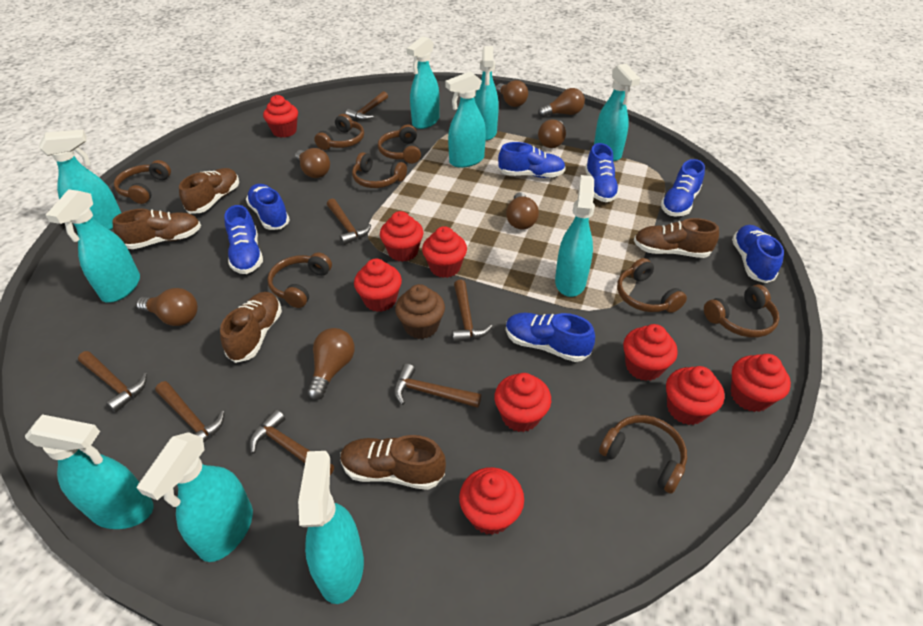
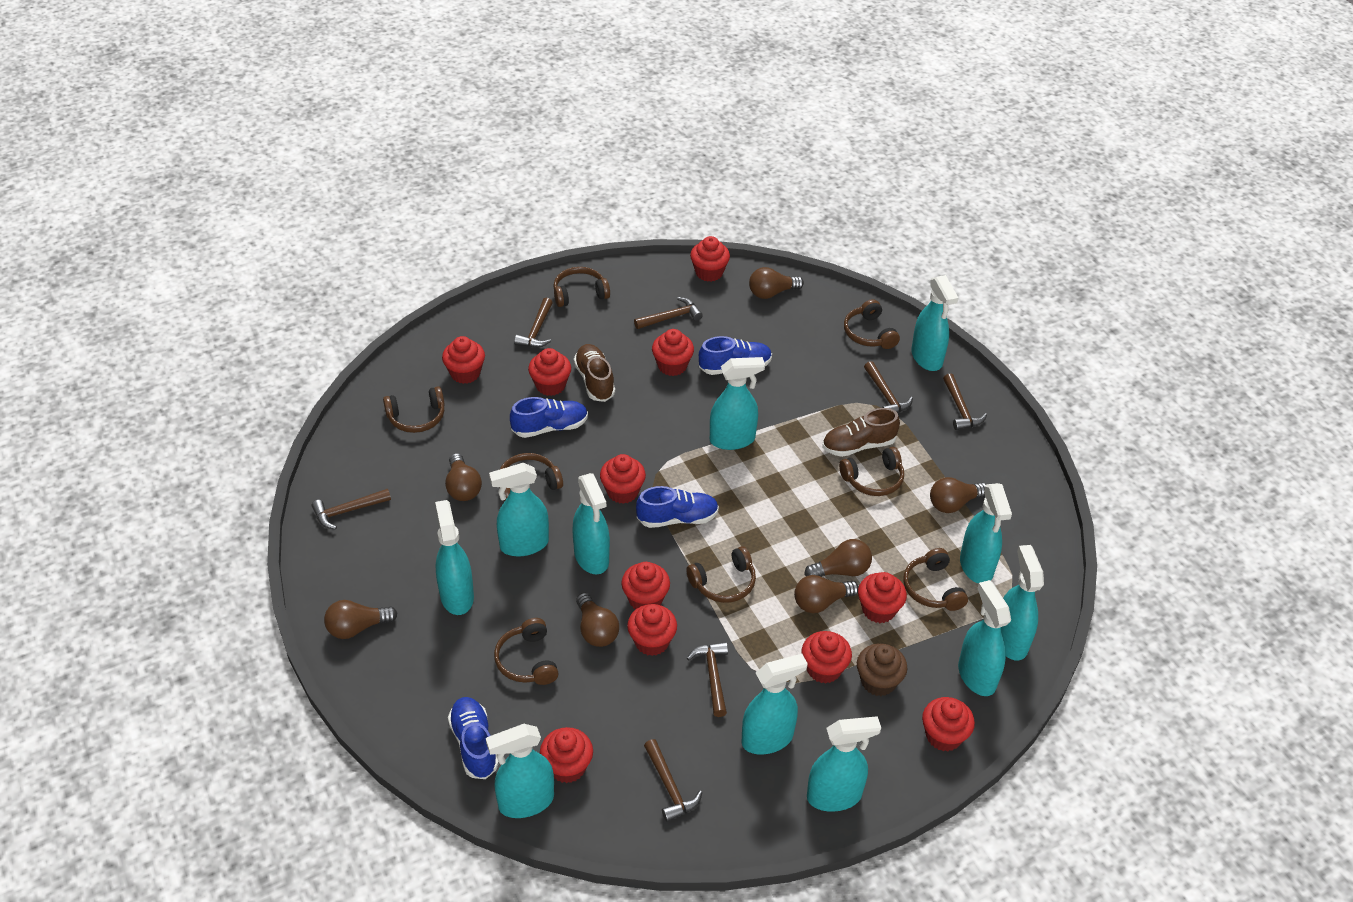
blue shoe: 7 -> 4
brown shoe: 5 -> 2
red cupcake: 9 -> 11
turquoise spray bottle: 10 -> 11

